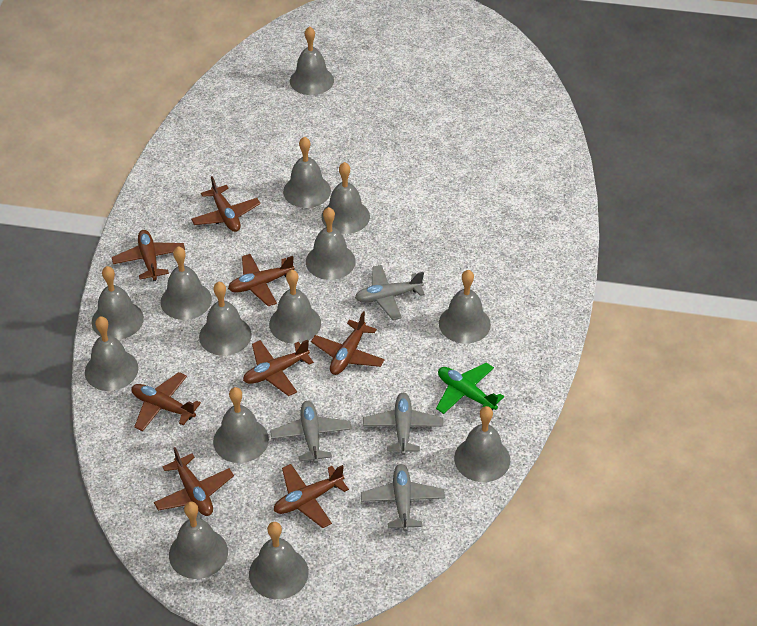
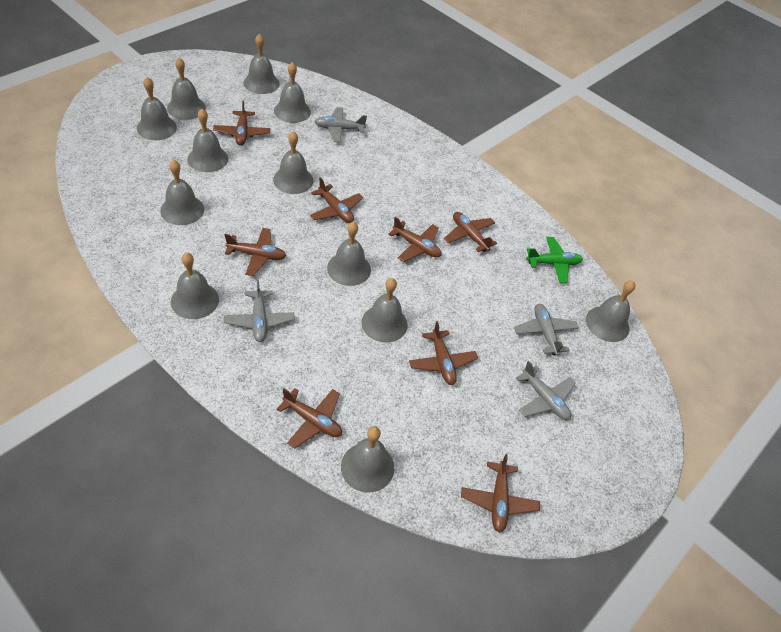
grey bell: 14 -> 12

